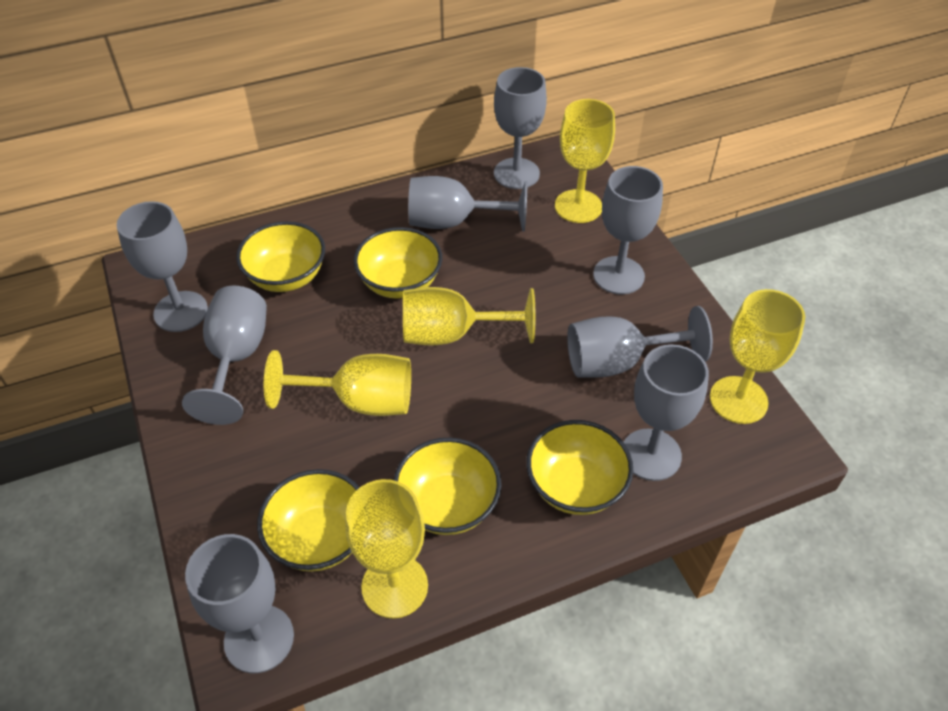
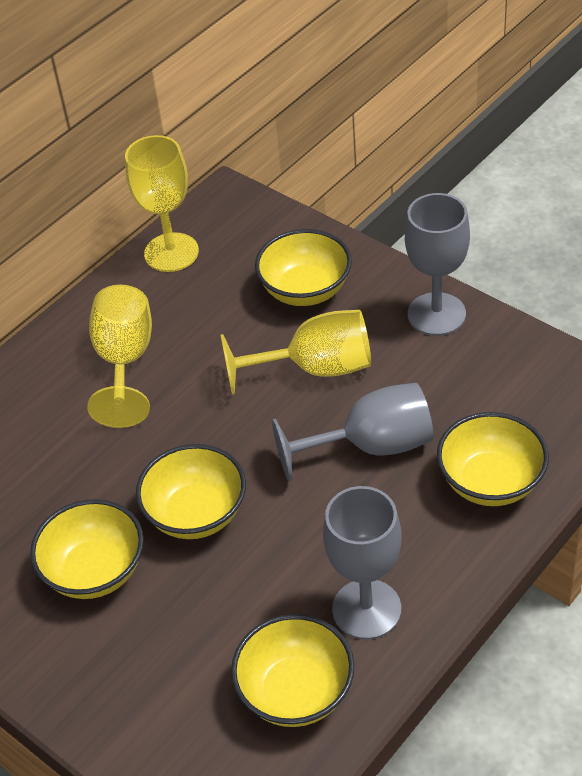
grey goblet: 8 -> 3
yellow goblet: 5 -> 3

